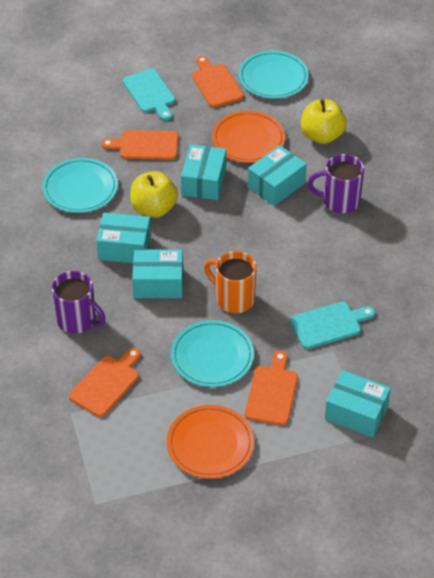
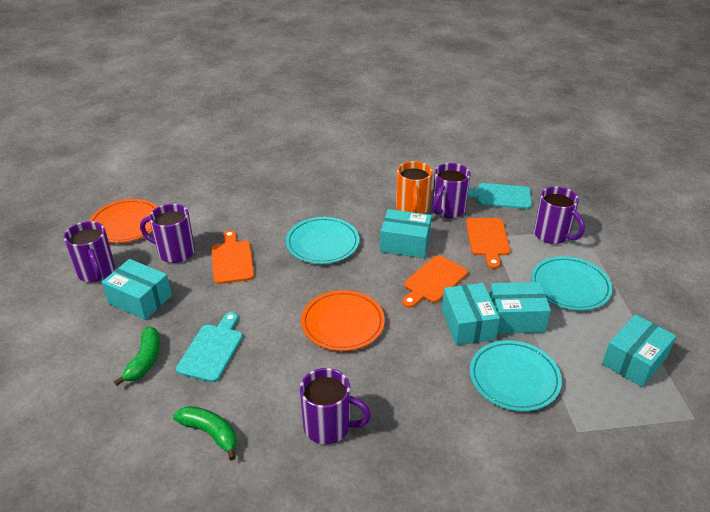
green banana: 0 -> 2
orange cutting board: 4 -> 3
purple mug: 2 -> 5
yellow apple: 2 -> 0

